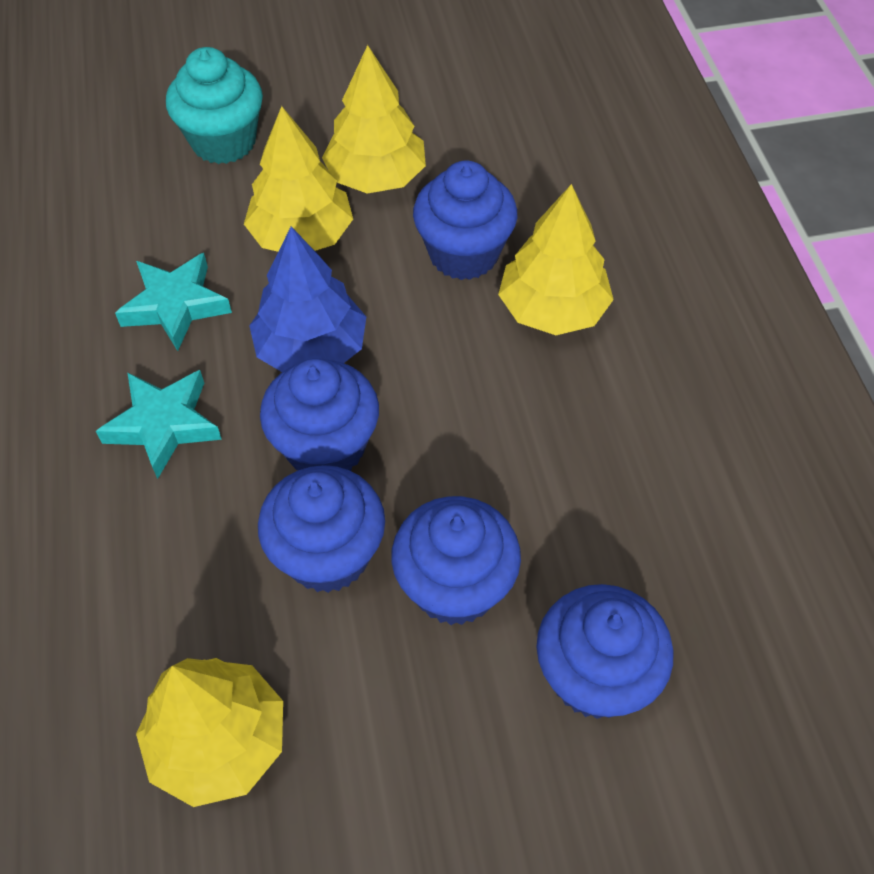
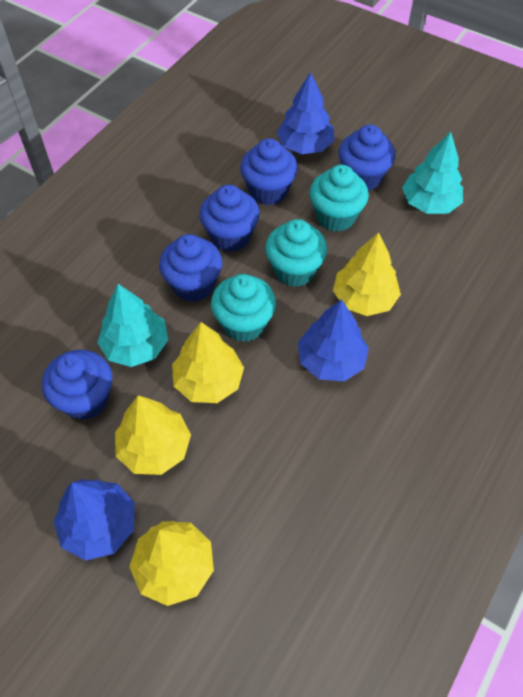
blue tree: 1 -> 3
turquoise cupcake: 1 -> 3
turquoise star: 2 -> 0
turquoise tree: 0 -> 2

